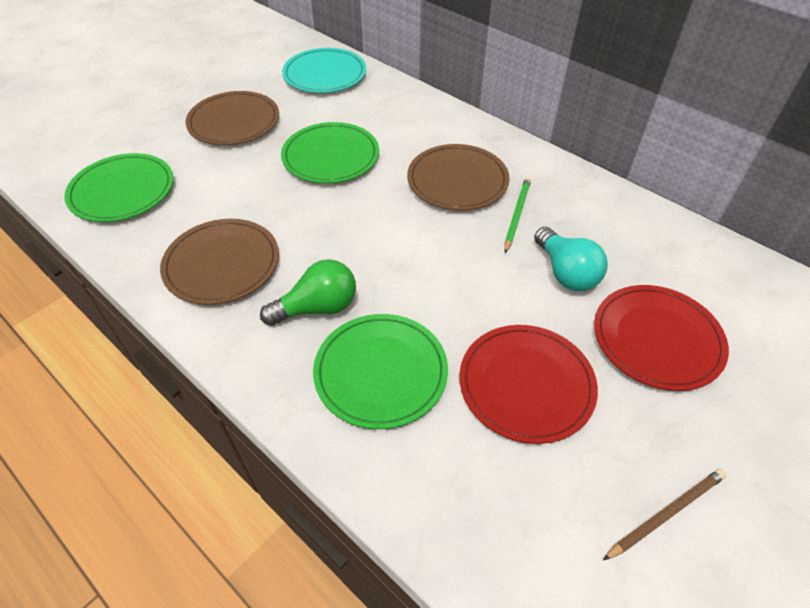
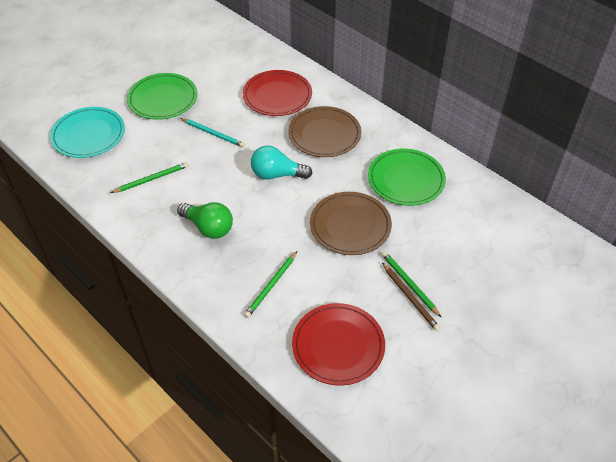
brown plate: 3 -> 2
green pencil: 1 -> 3
green plate: 3 -> 2
turquoise pencil: 0 -> 1

